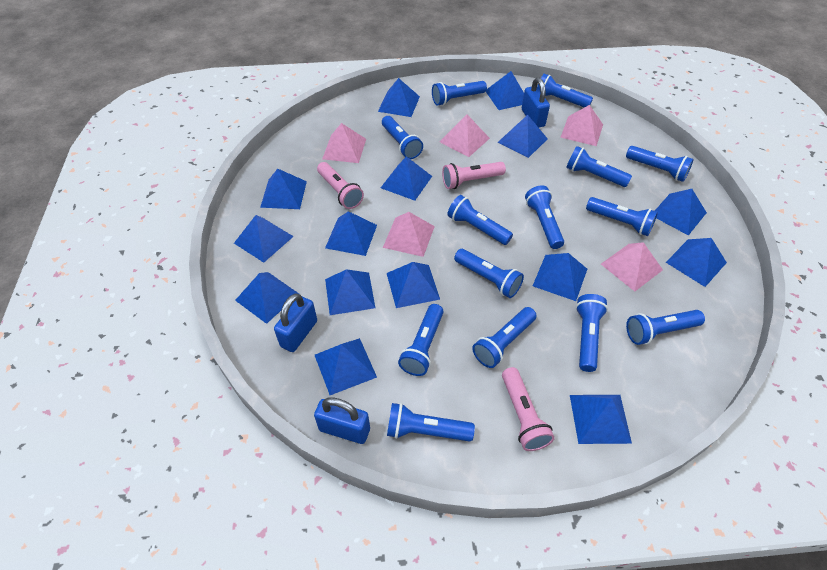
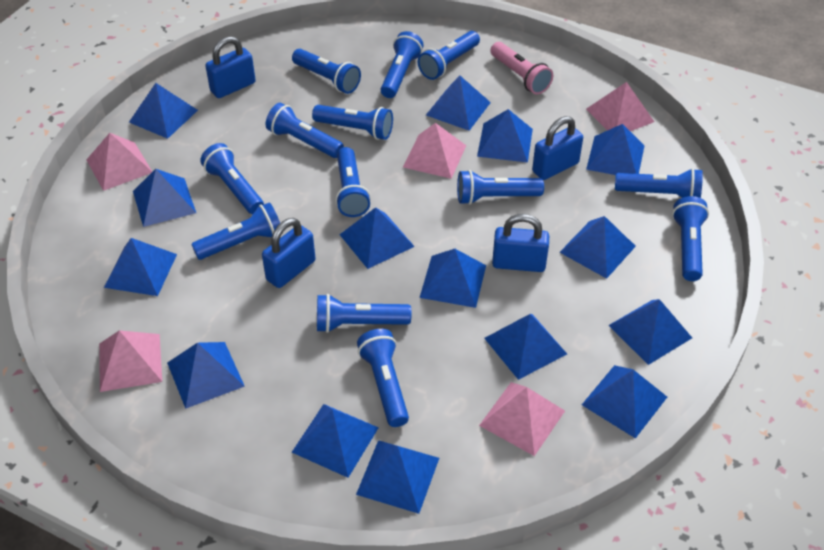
blue flashlight: 14 -> 13
blue padlock: 3 -> 4
pink flashlight: 3 -> 1

